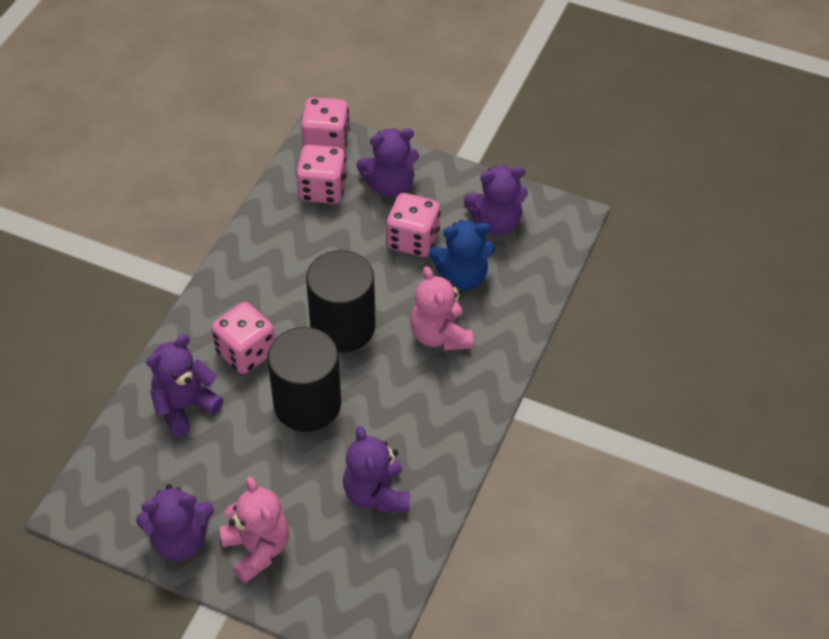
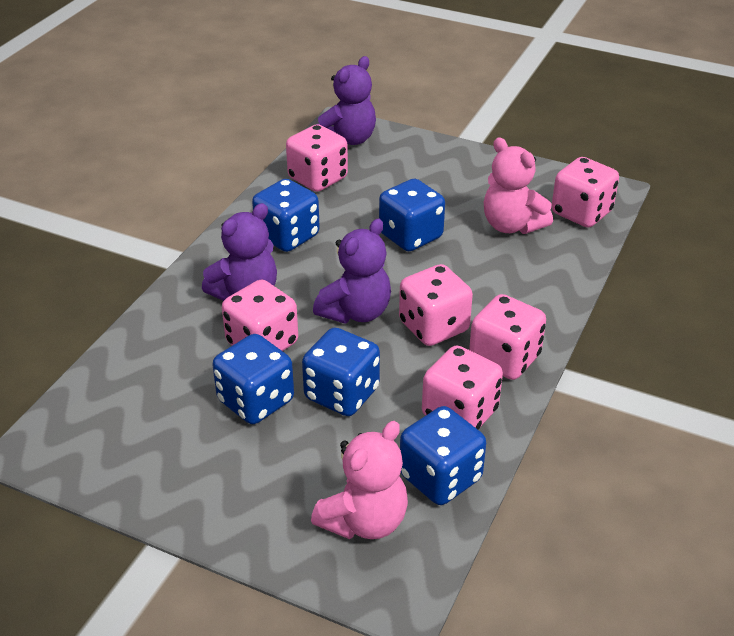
black cylinder: 2 -> 0
blue dice: 0 -> 5
blue teddy bear: 1 -> 0
pink dice: 4 -> 6
purple teddy bear: 5 -> 3

